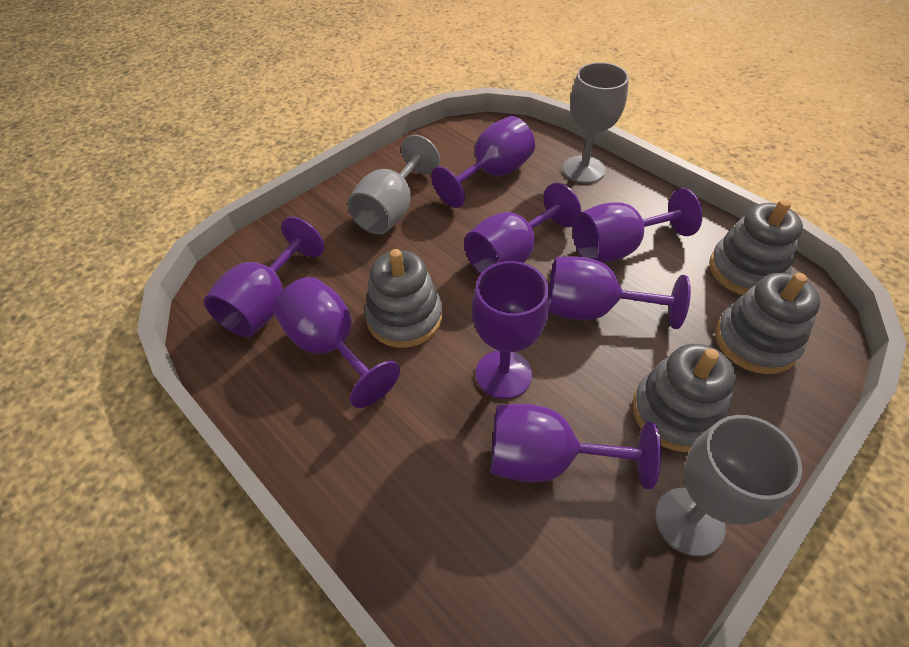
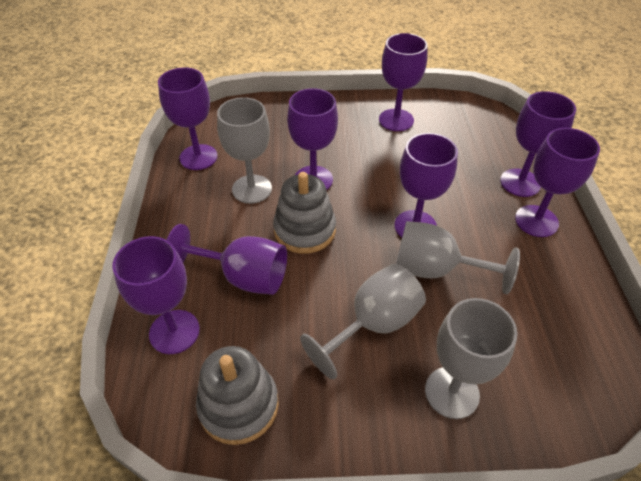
grey goblet: 3 -> 4
grey stacking toy: 4 -> 2

